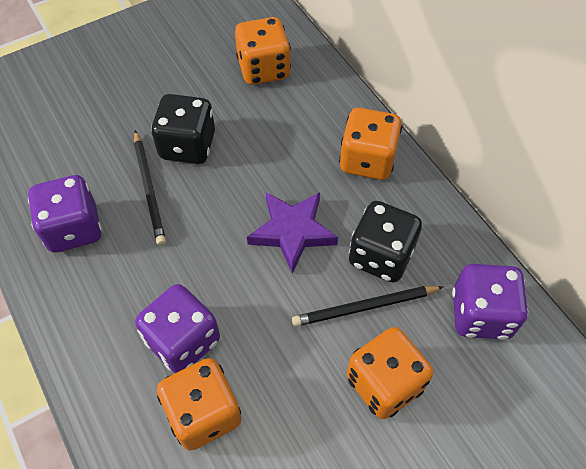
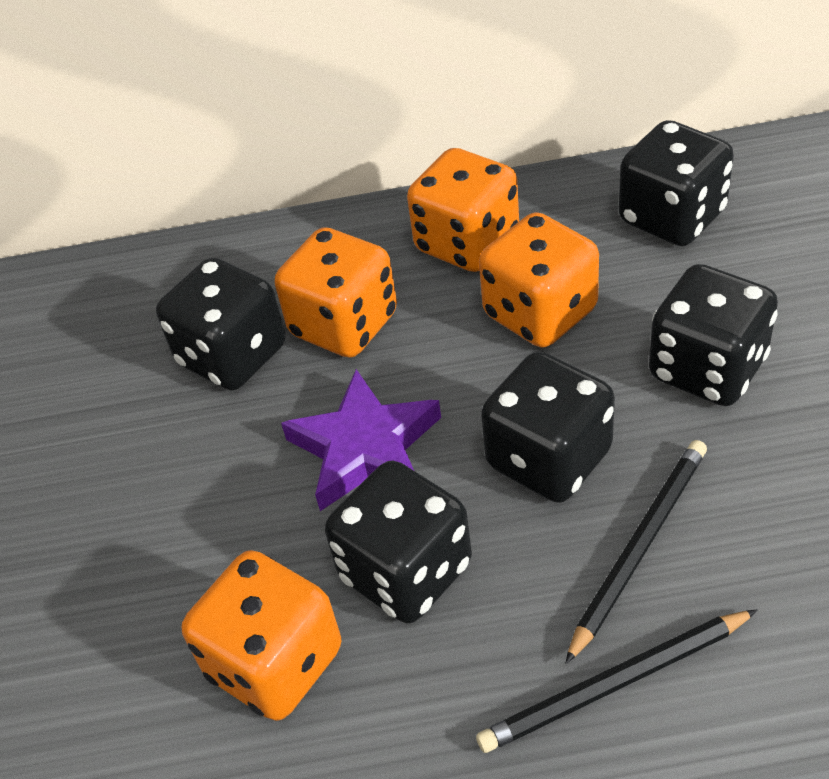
black dice: 2 -> 5
purple dice: 3 -> 0

